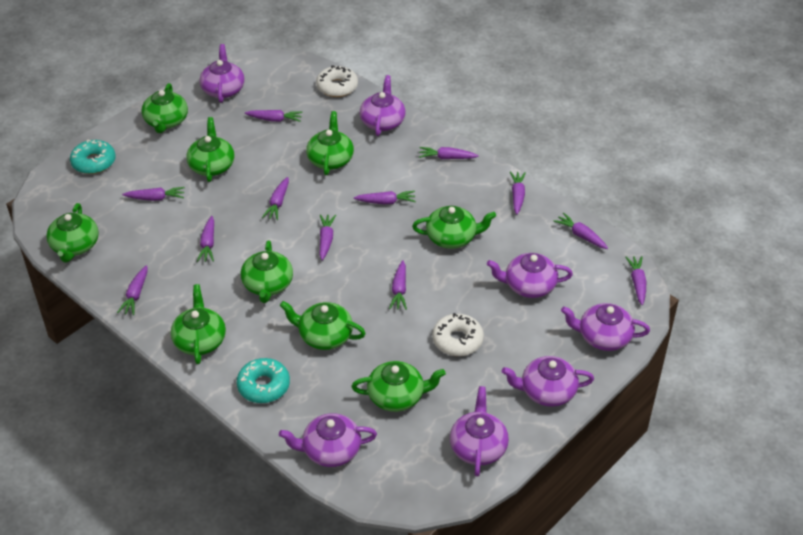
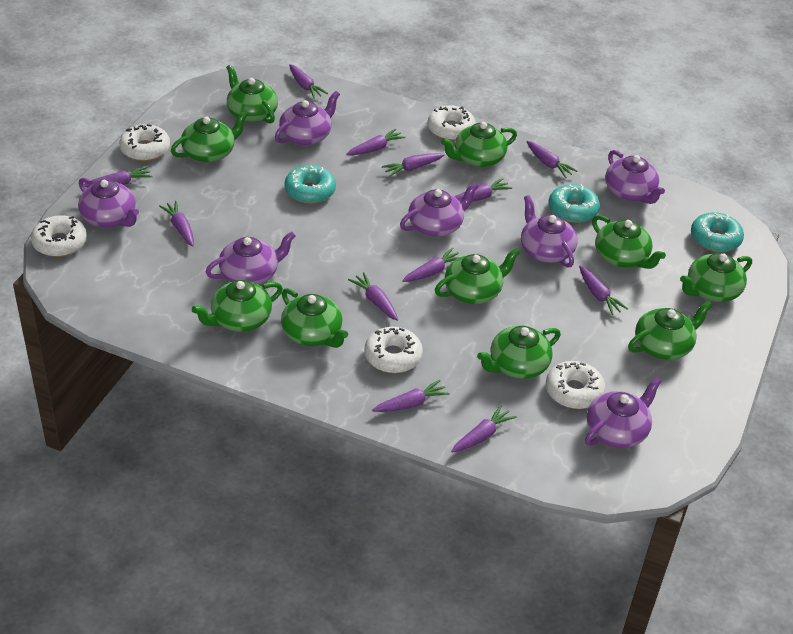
green teapot: 9 -> 10
turquoise donut: 2 -> 3
white donut: 2 -> 5

